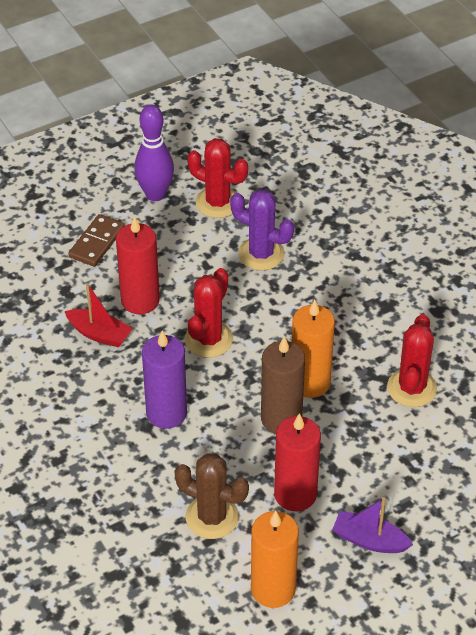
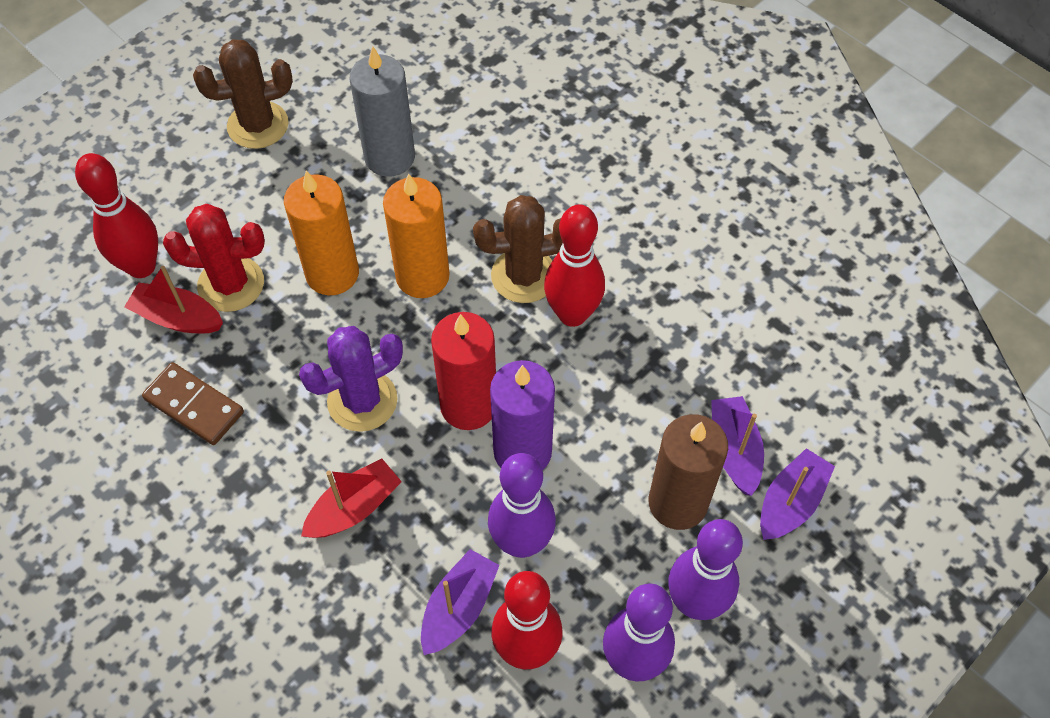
brown cactus: 1 -> 2
grey candle: 0 -> 1
purple boat: 1 -> 3
purple bowling pin: 1 -> 3
red boat: 1 -> 2
red bowling pin: 0 -> 3
red cactus: 3 -> 1
red candle: 2 -> 1

